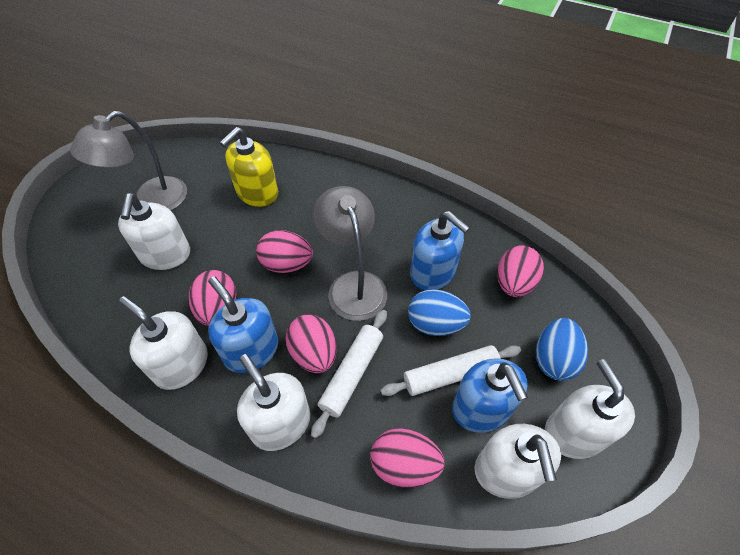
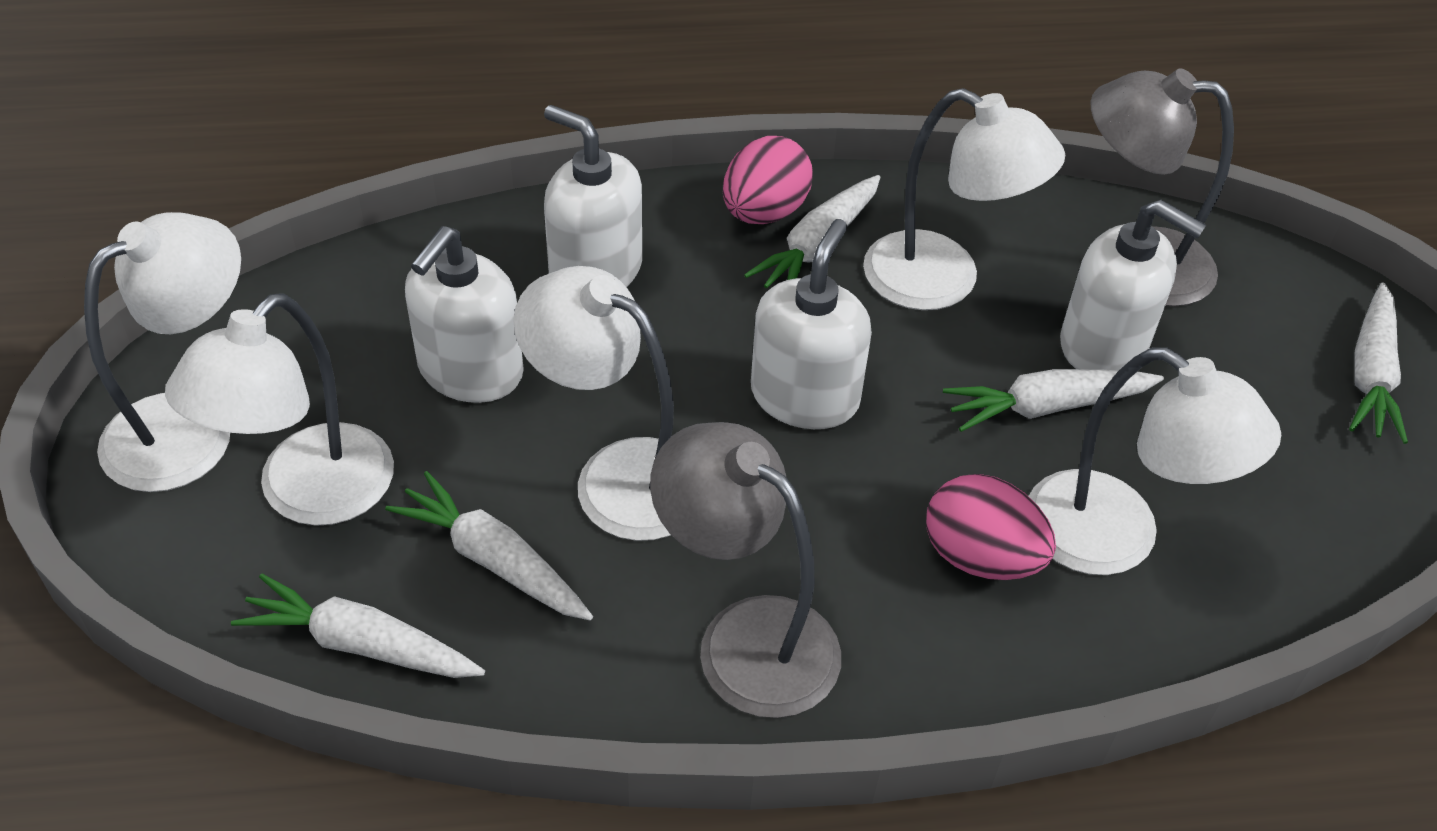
blue egg: 2 -> 0
blue soap dispenser: 3 -> 0
pink egg: 5 -> 2
white carrot: 0 -> 5
white lamp: 0 -> 5
white rolling pin: 2 -> 0
white soap dispenser: 5 -> 4
yellow soap dispenser: 1 -> 0

